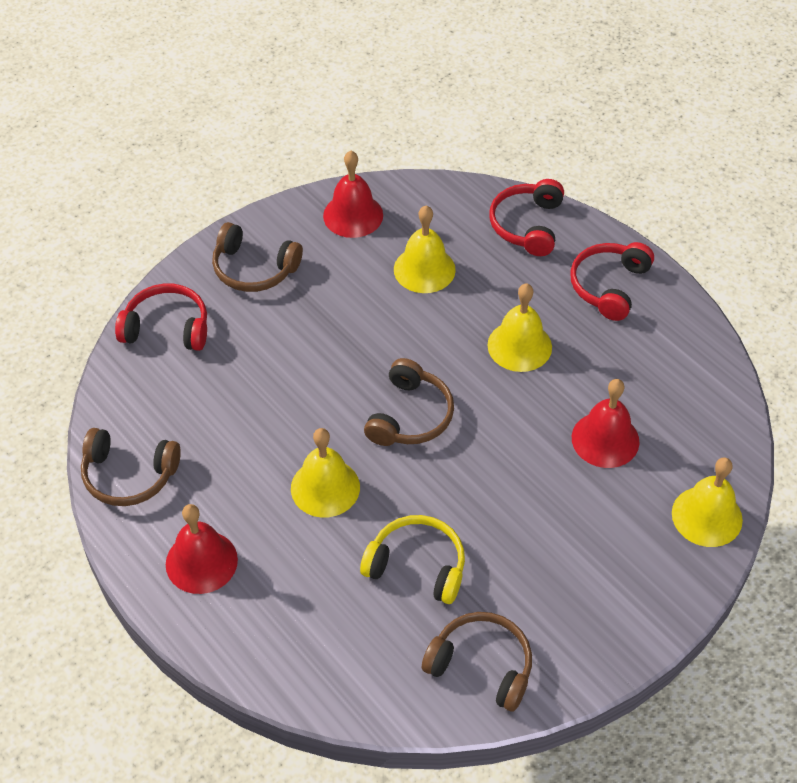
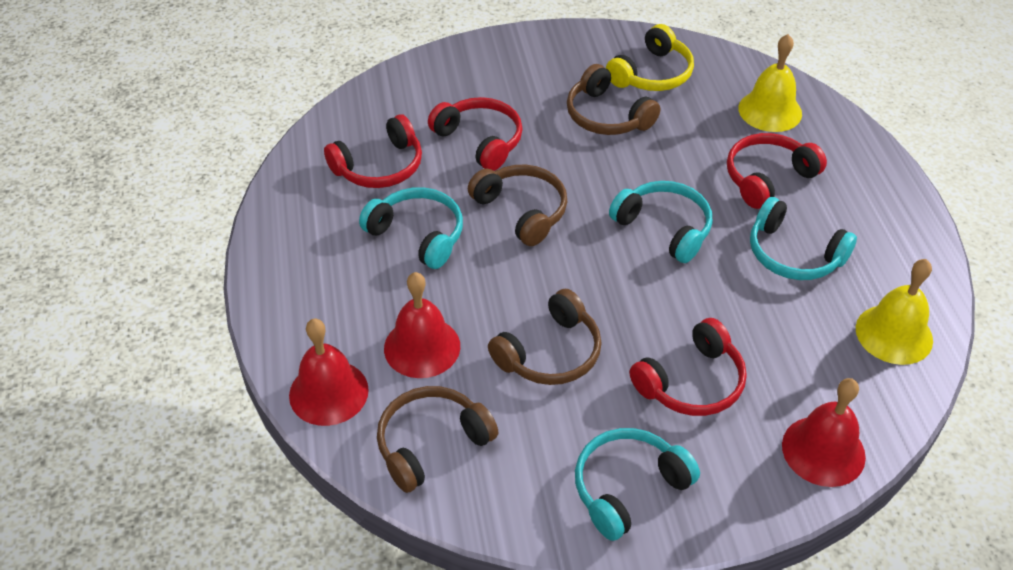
red headphones: 3 -> 4
turquoise headphones: 0 -> 4
yellow bell: 4 -> 2

